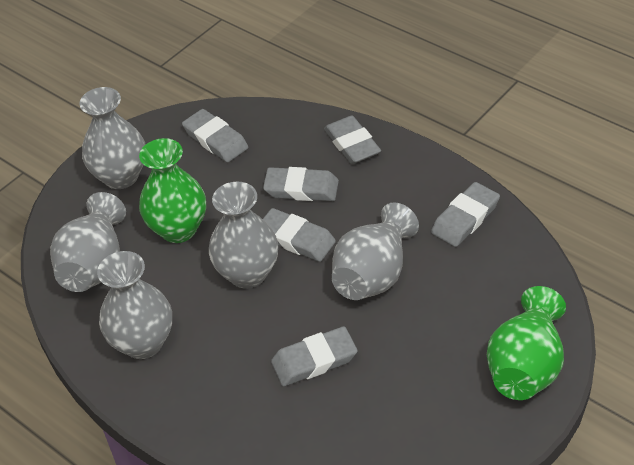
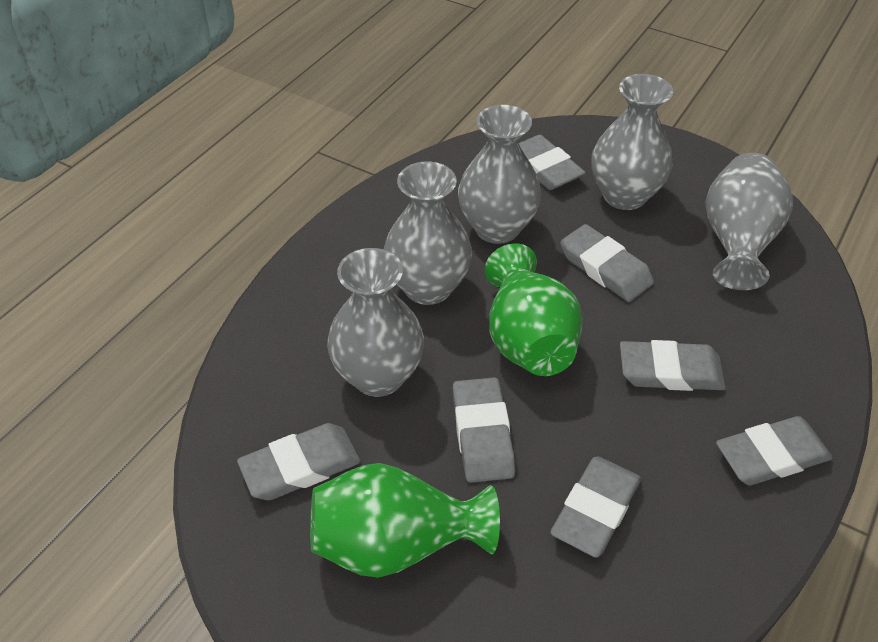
grey eraser: 6 -> 7

